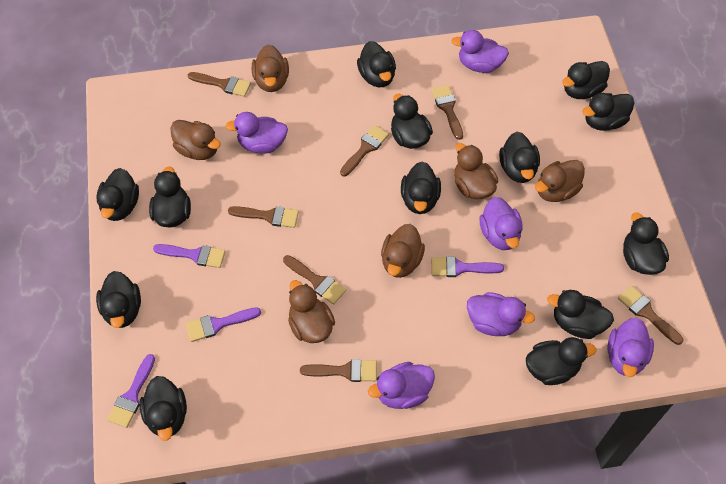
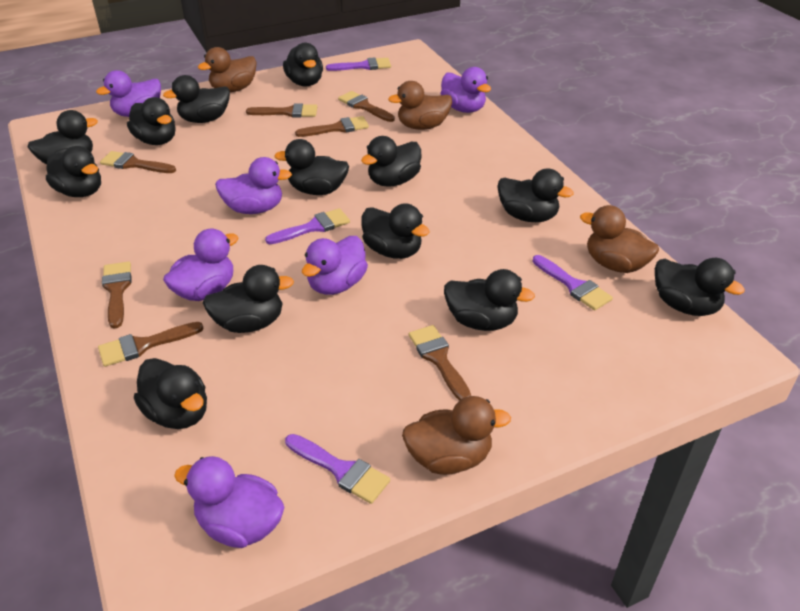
brown duck: 6 -> 4

